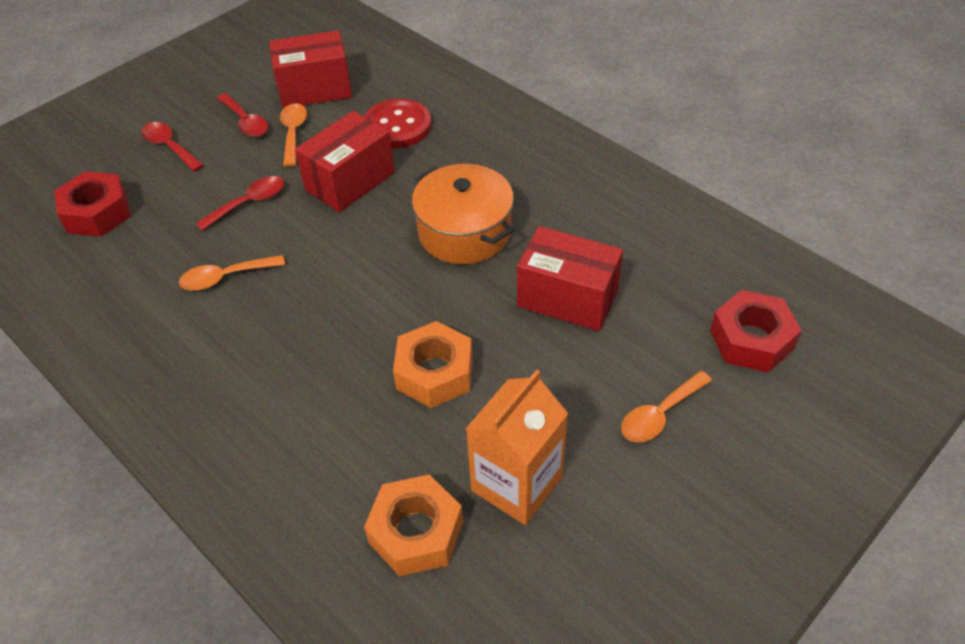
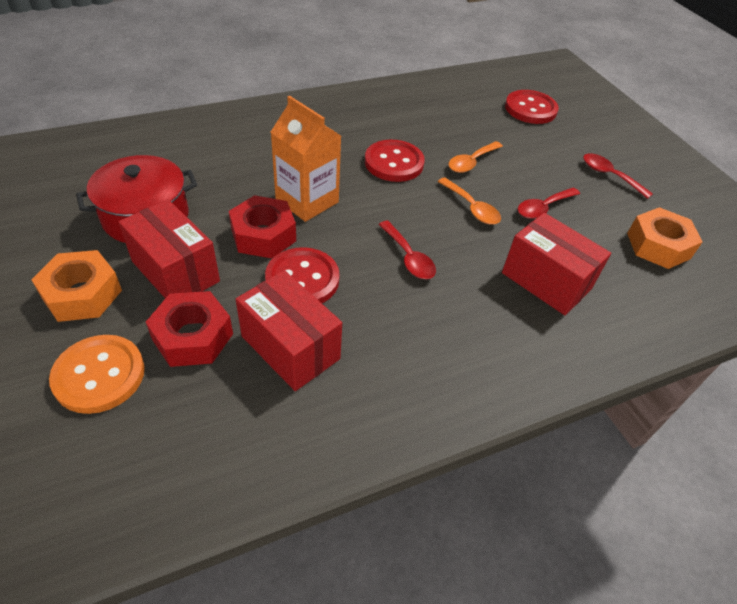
orange button: 0 -> 1
orange pot: 1 -> 0
orange spoon: 3 -> 2
red button: 1 -> 3
red pot: 0 -> 1

